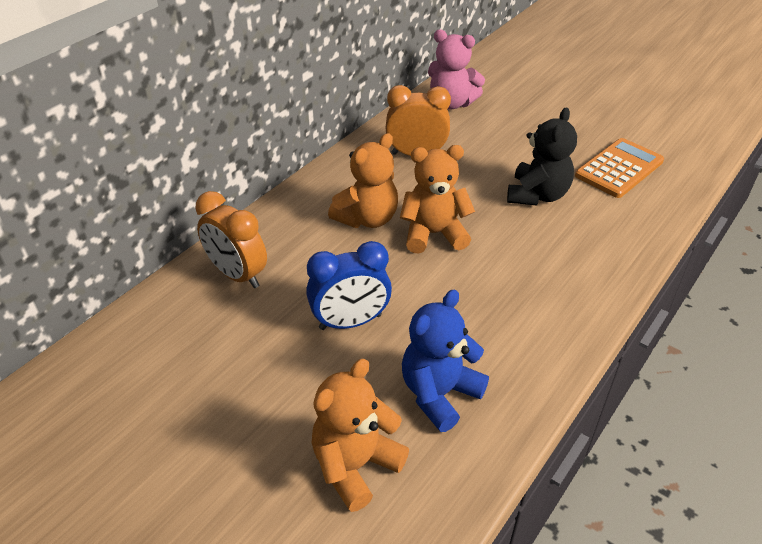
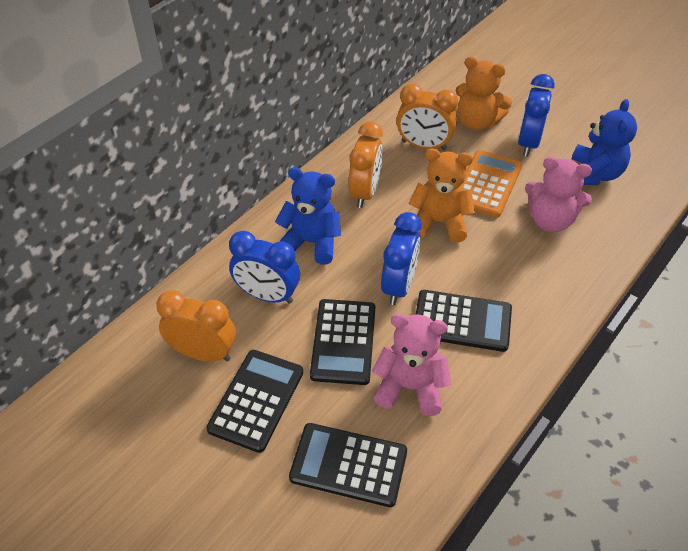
black calculator: 0 -> 4
black teddy bear: 1 -> 0
blue clock: 1 -> 3
blue teddy bear: 1 -> 2
orange clock: 2 -> 3
orange teddy bear: 3 -> 2
pink teddy bear: 1 -> 2

